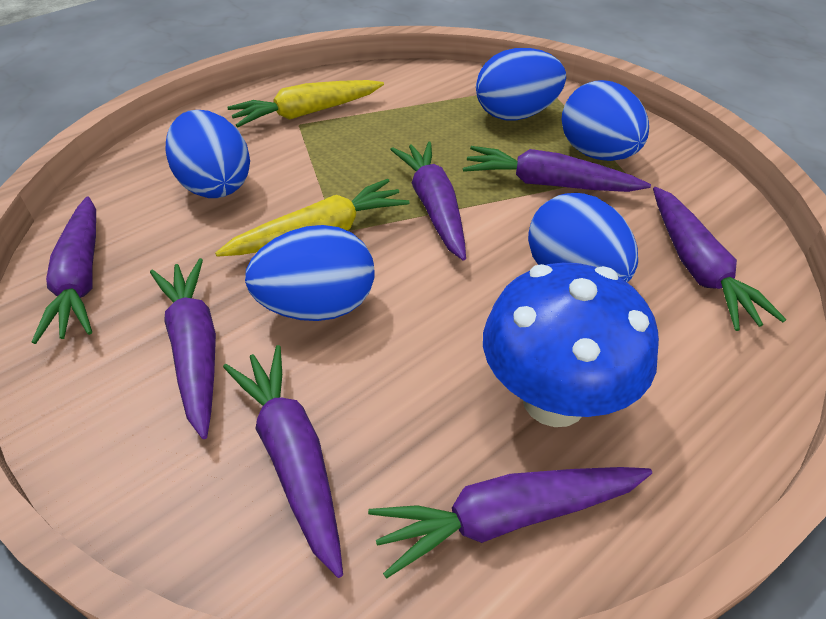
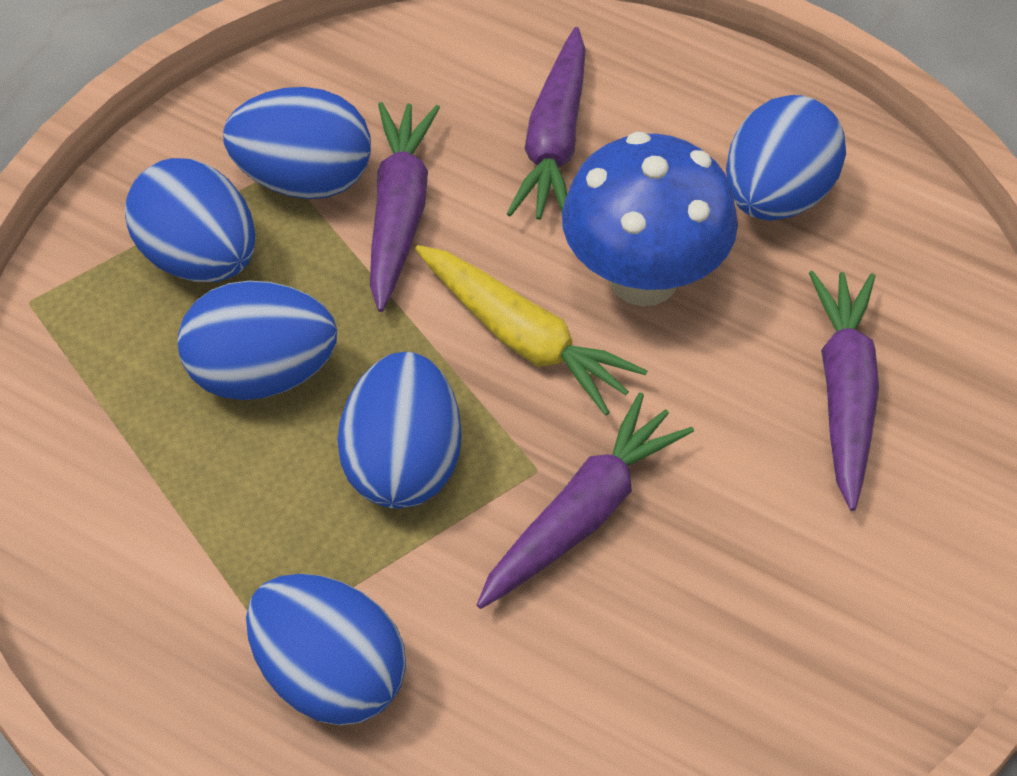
blue egg: 5 -> 6
purple carrot: 7 -> 4
yellow carrot: 2 -> 1

